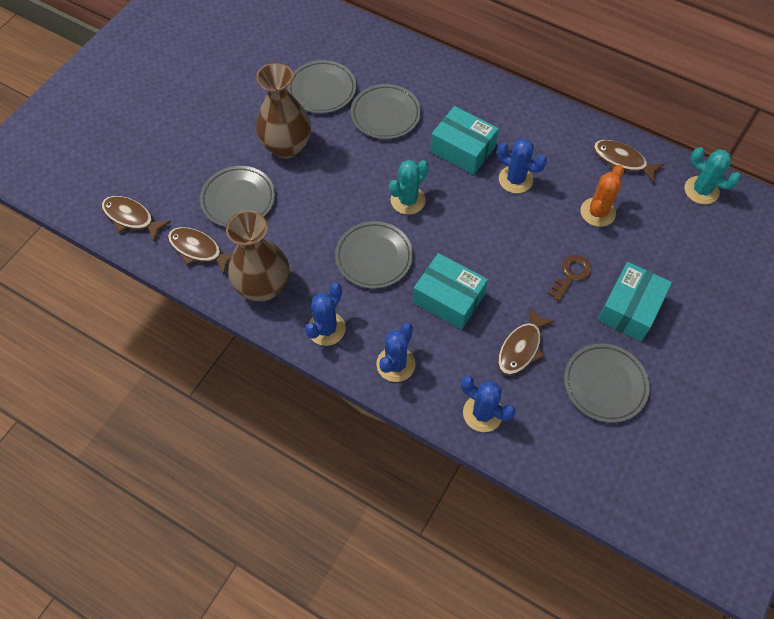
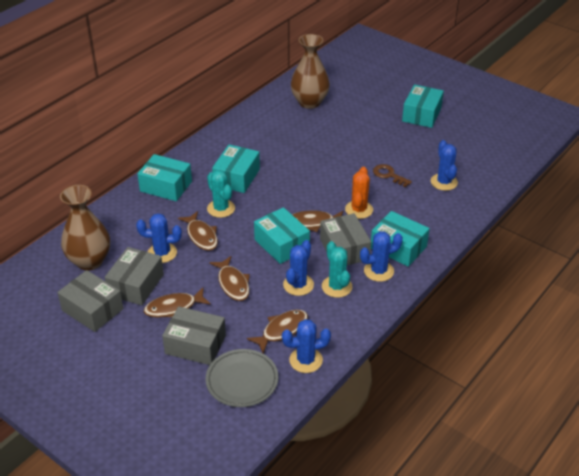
blue cactus: 4 -> 5
brown fish: 4 -> 5
grey box: 0 -> 4
grey plate: 5 -> 1
turquoise box: 3 -> 5

